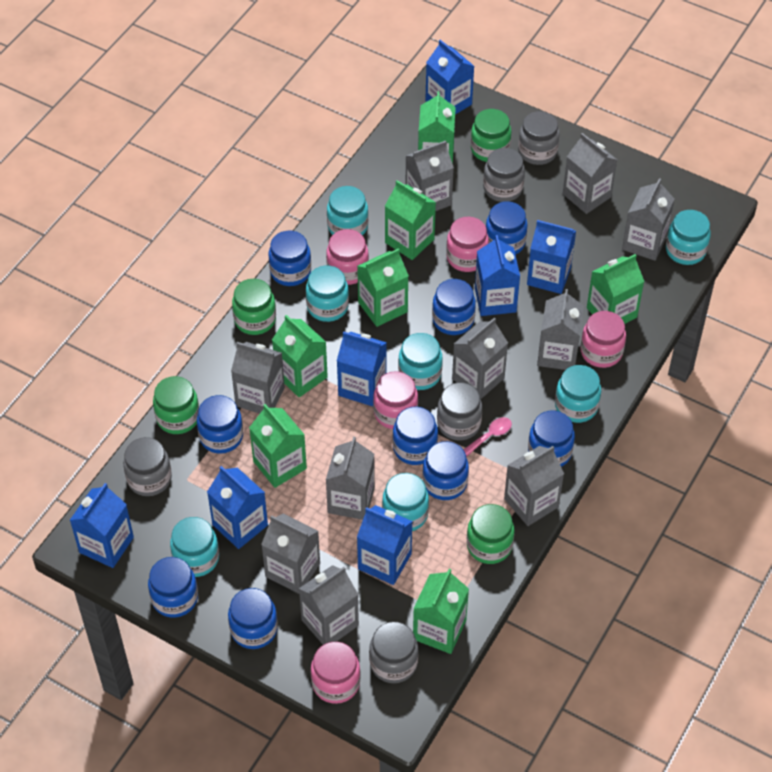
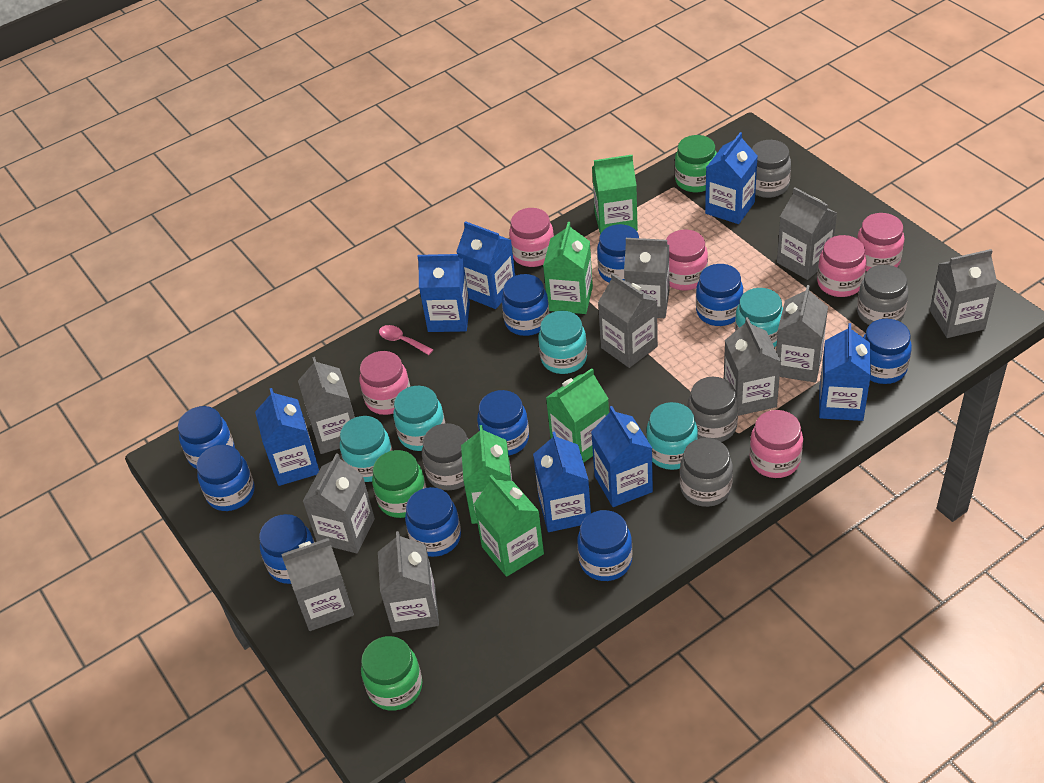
blue jar: 9 -> 10
green carton: 7 -> 5
green jar: 4 -> 3
pink jar: 5 -> 6
turquoise jar: 7 -> 5

